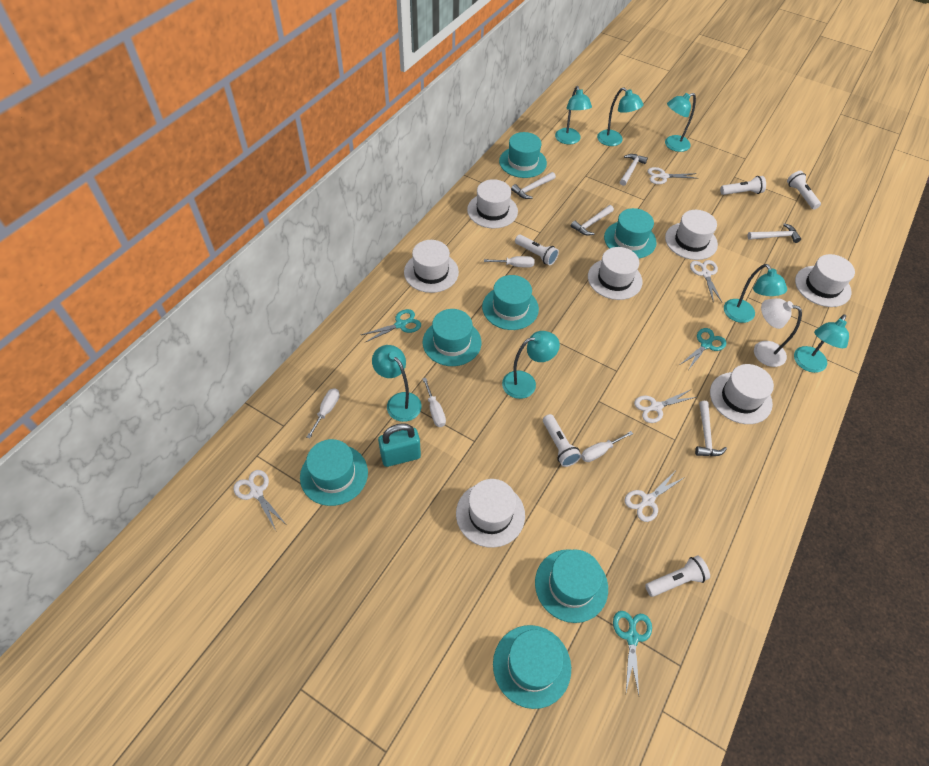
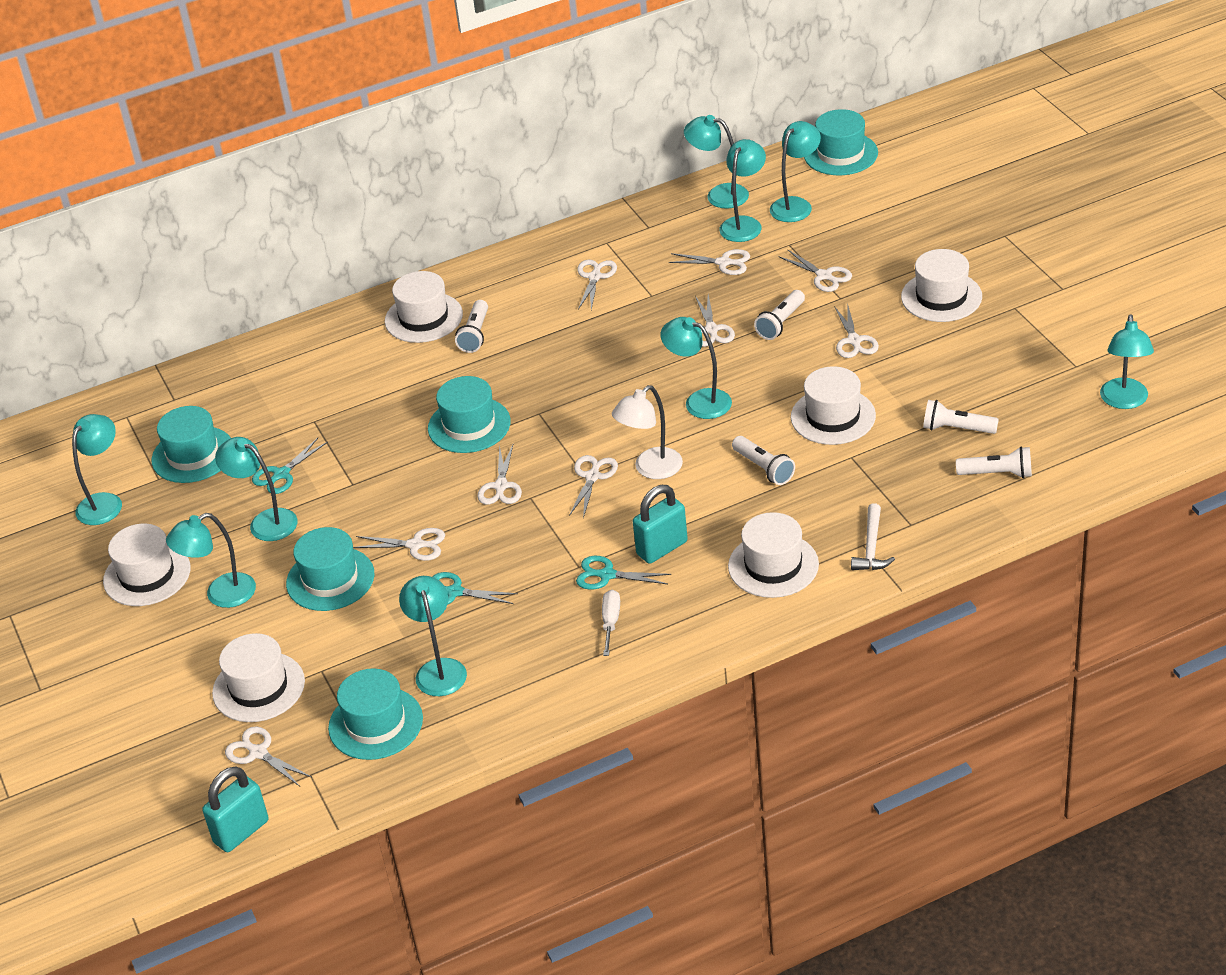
turquoise hat: 7 -> 5
turquoise lamp: 7 -> 9
turquoise padlock: 1 -> 2
white hammer: 5 -> 1
white hat: 7 -> 6
white scissors: 5 -> 9
white screwdriver: 4 -> 1

